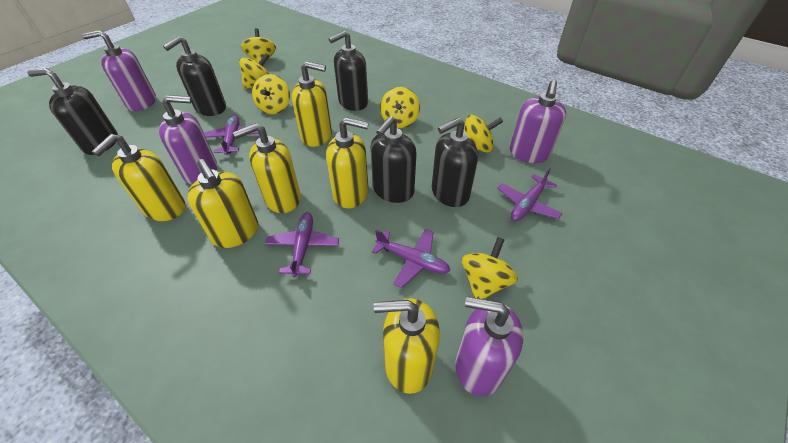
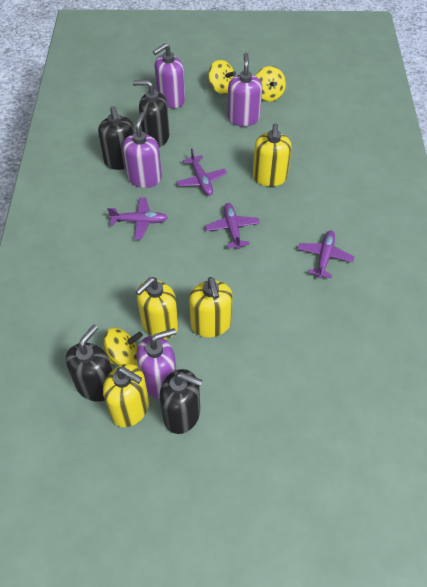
black soap dispenser: 5 -> 4
yellow soap dispenser: 6 -> 4
yellow spinning top: 6 -> 3

